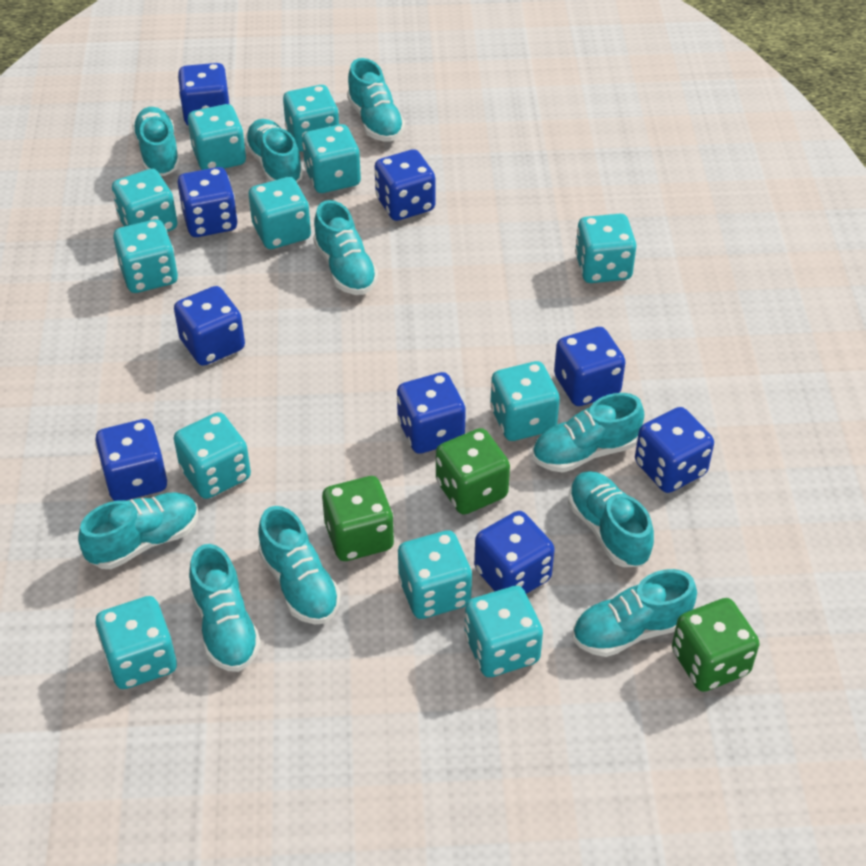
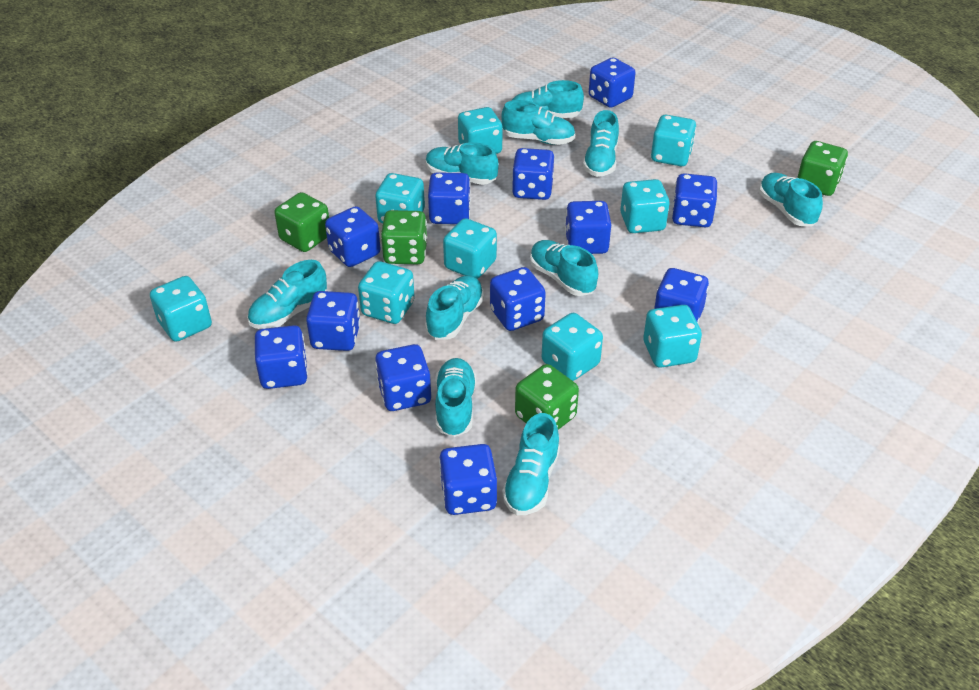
blue dice: 9 -> 12
green dice: 3 -> 4
turquoise dice: 12 -> 9

